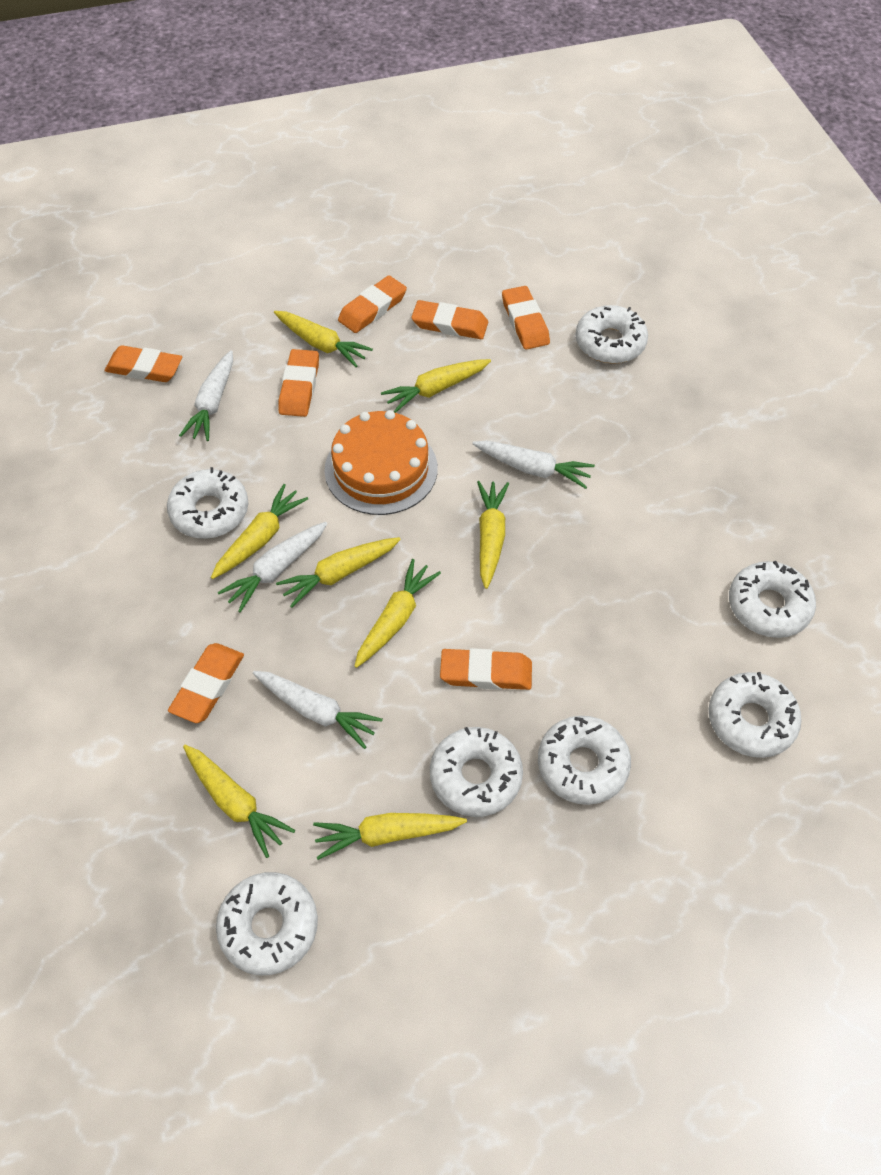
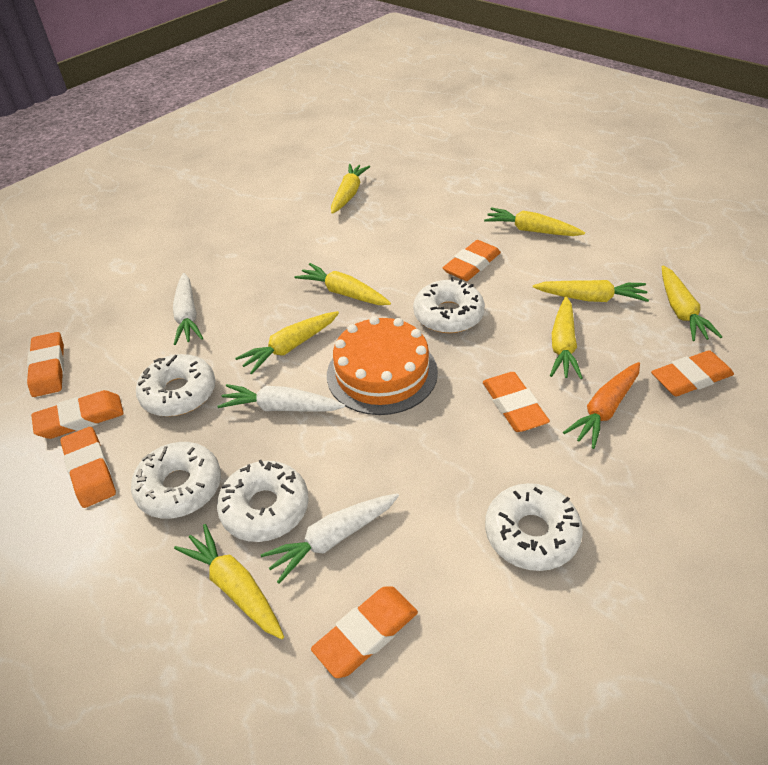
orange carrot: 0 -> 1
white carrot: 4 -> 3
white donut: 7 -> 5

